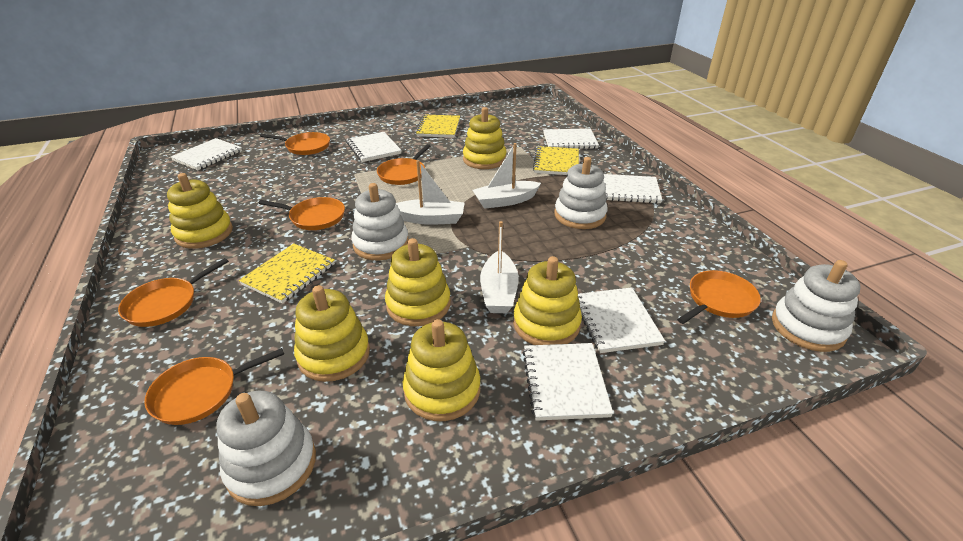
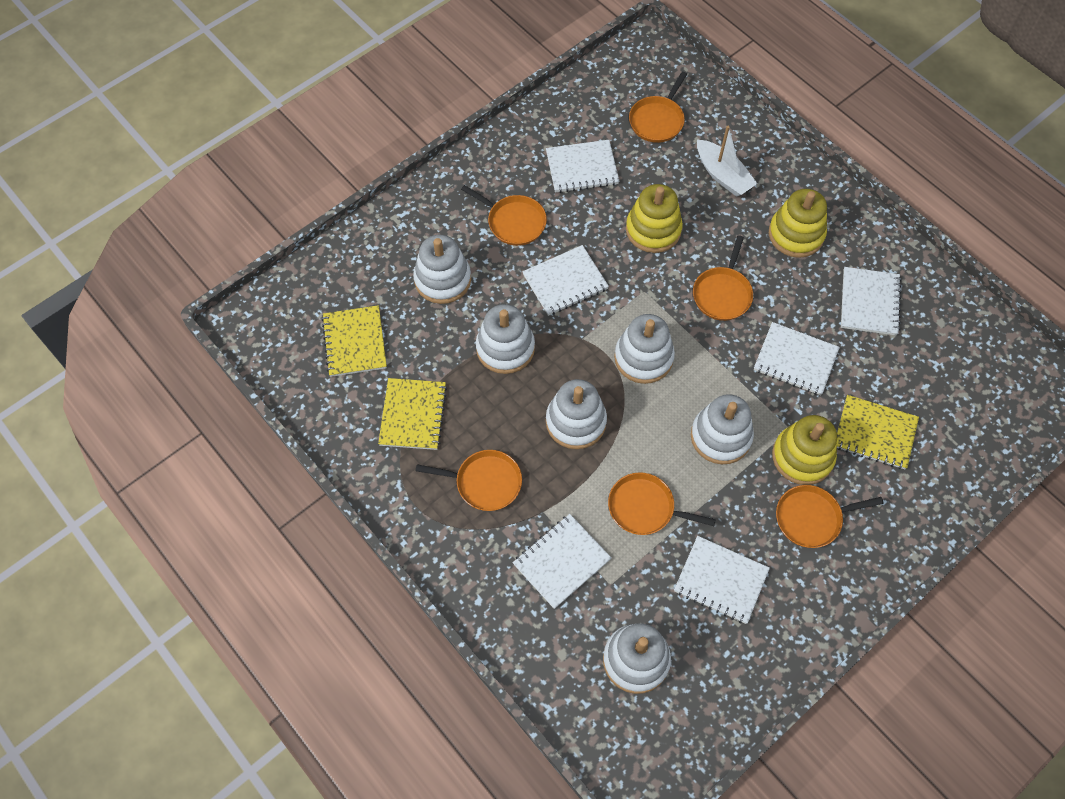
white boat: 3 -> 1
white stacking toy: 4 -> 6
yellow stacking toy: 6 -> 3

